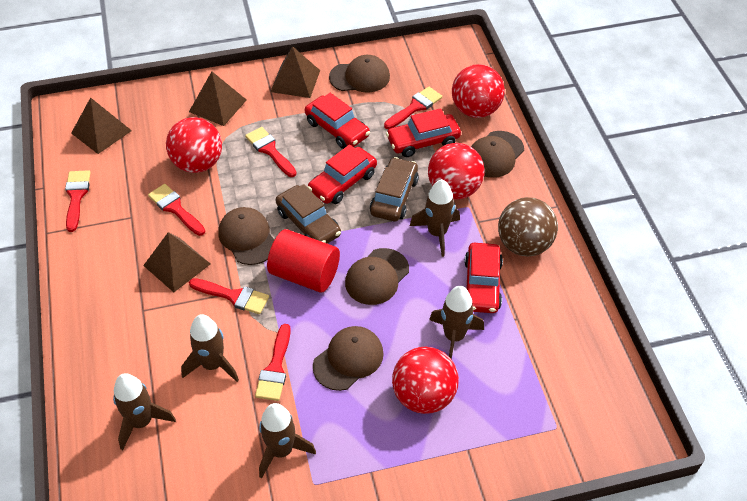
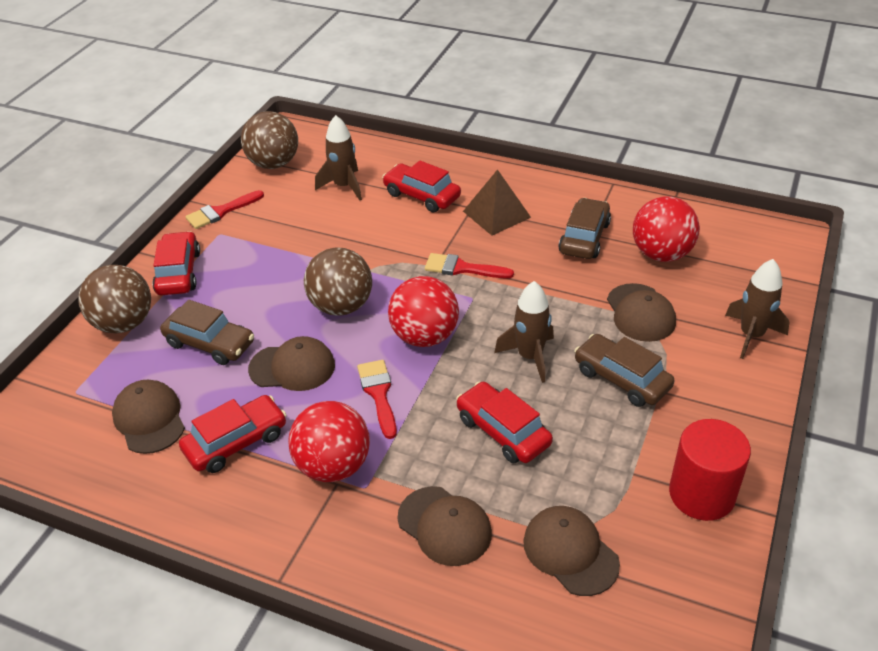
brown ball: 1 -> 3
brown car: 2 -> 3
brown pyramid: 4 -> 1
brown rocket: 5 -> 3
red ball: 4 -> 3
red brush: 6 -> 3

